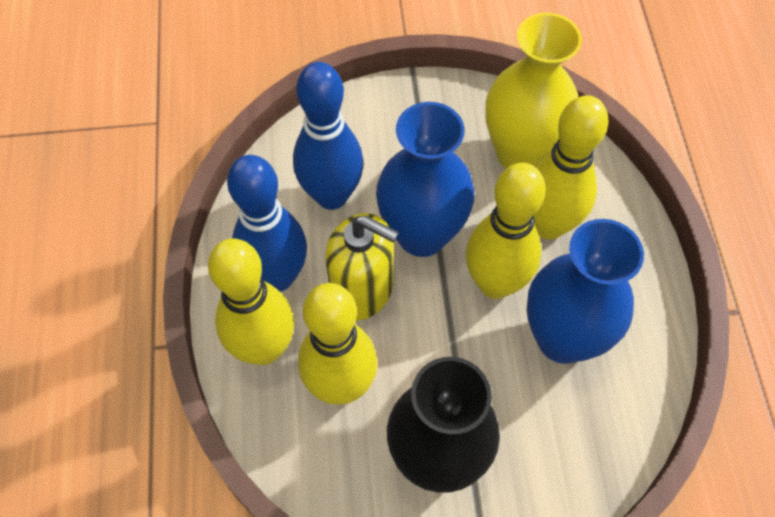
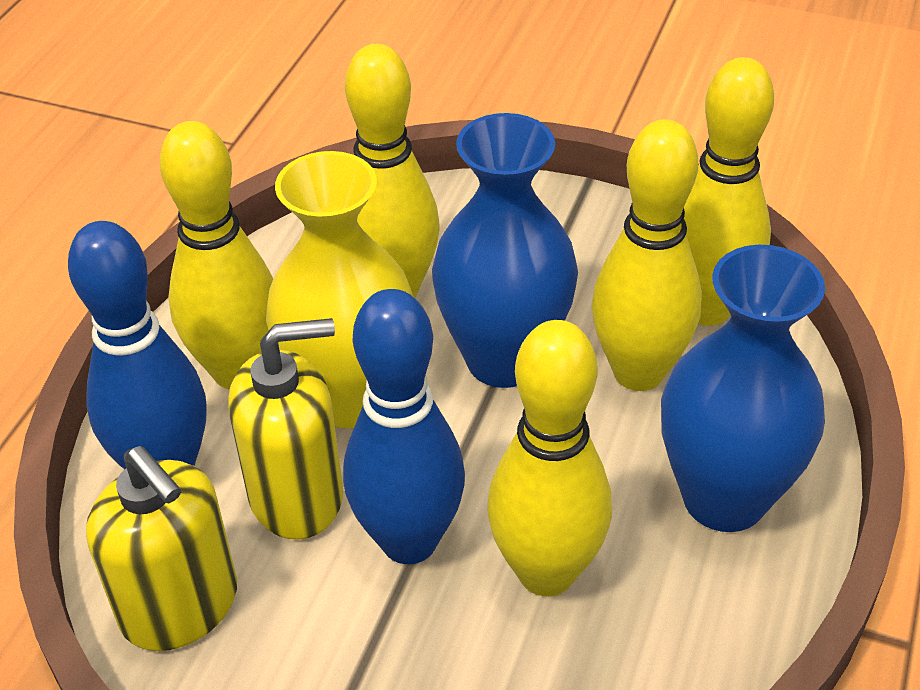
black vase: 1 -> 0
yellow bowling pin: 4 -> 5
yellow soap dispenser: 1 -> 2

